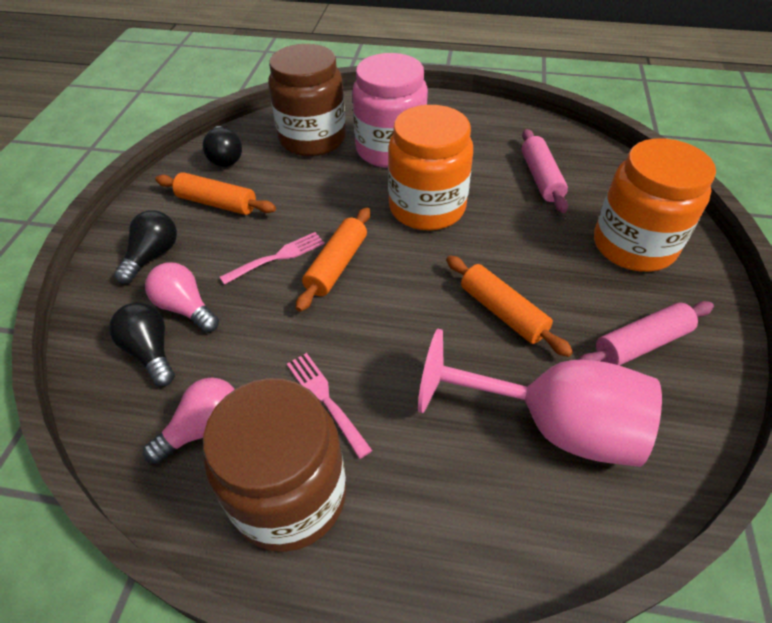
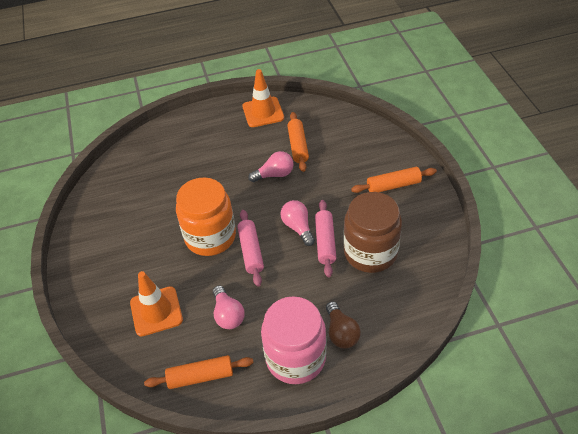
black light bulb: 3 -> 0
brown jar: 2 -> 1
brown light bulb: 0 -> 1
orange jar: 2 -> 1
orange traffic cone: 0 -> 2
pink fork: 2 -> 0
pink goblet: 1 -> 0
pink light bulb: 2 -> 3

